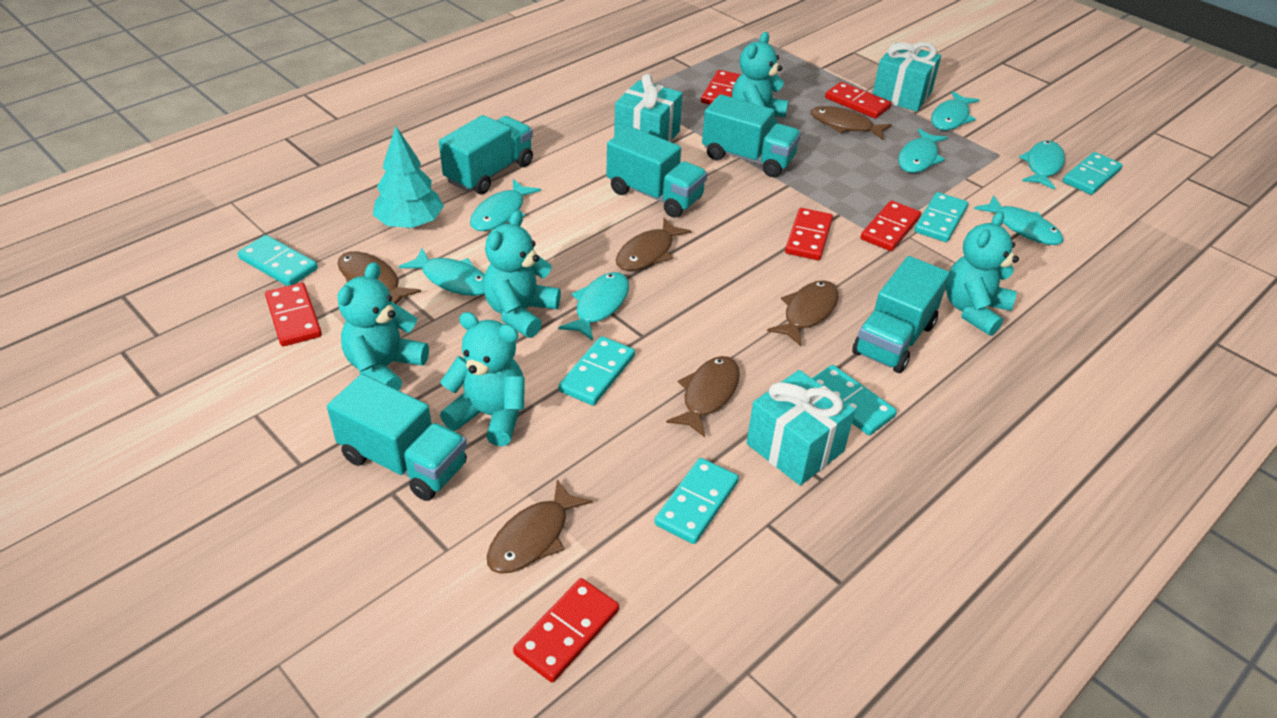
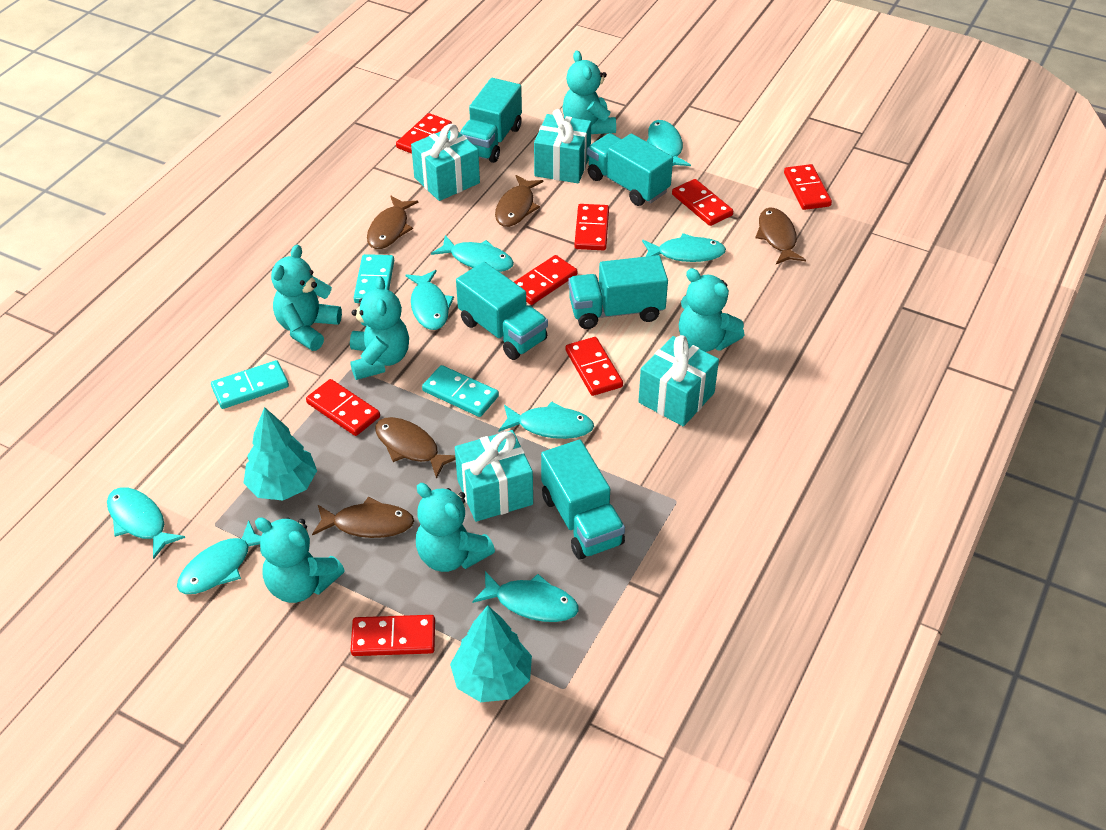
brown fish: 6 -> 5
red domino: 6 -> 8
turquoise domino: 6 -> 3
turquoise fish: 7 -> 8
turquoise gift: 3 -> 4
turquoise teddy bear: 5 -> 6
turquoise tree: 1 -> 2

